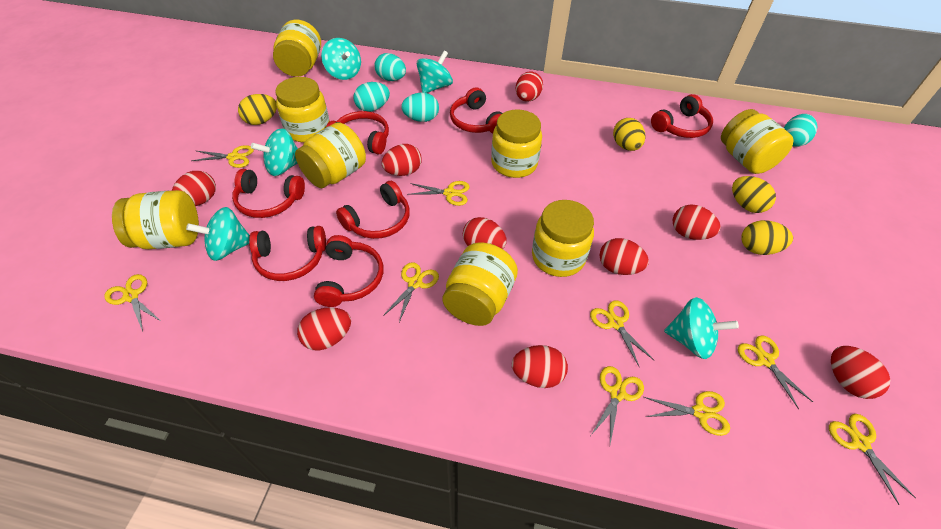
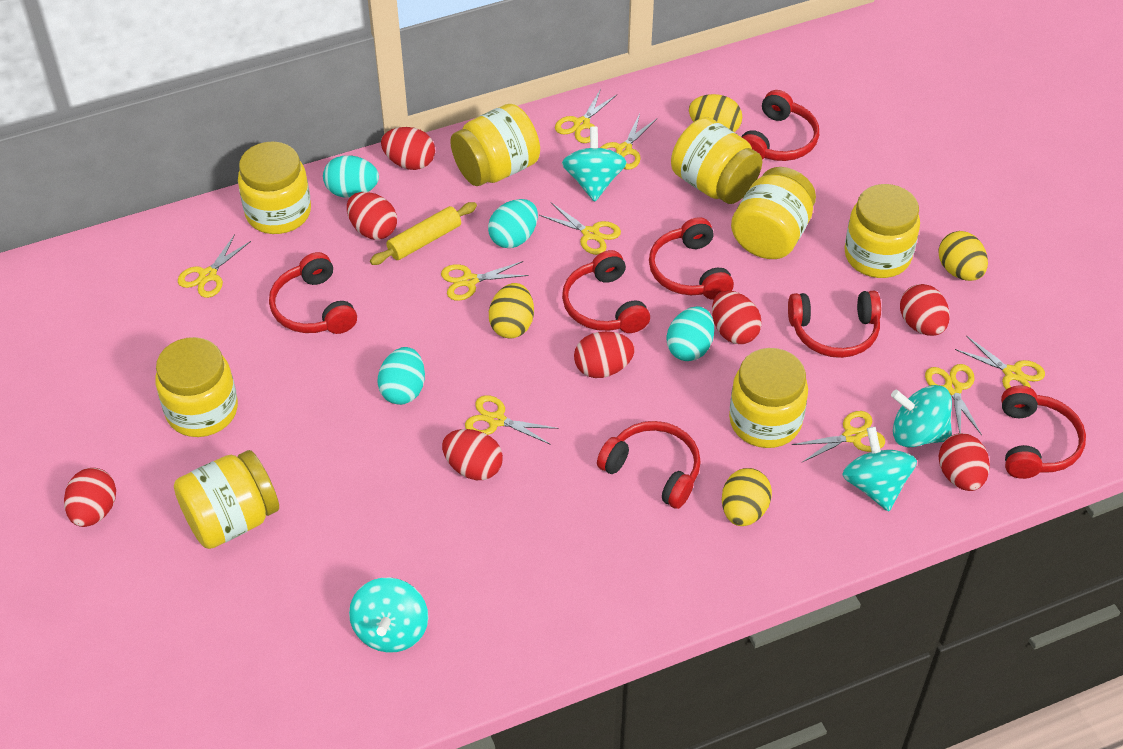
red egg: 9 -> 8
turquoise spinning top: 5 -> 4
yellow rolling pin: 0 -> 1

